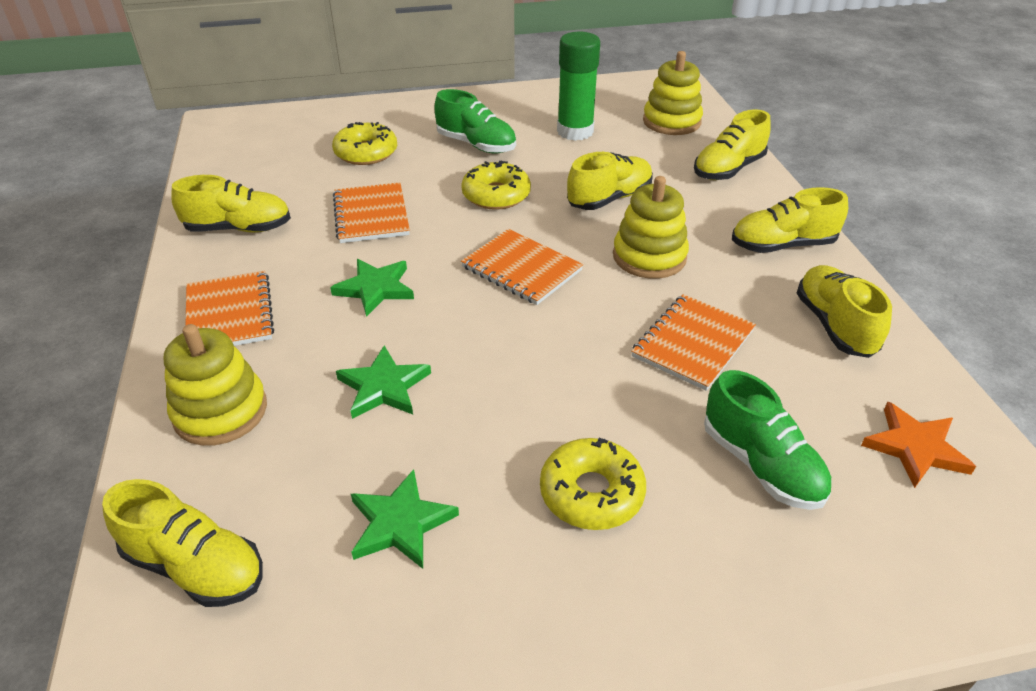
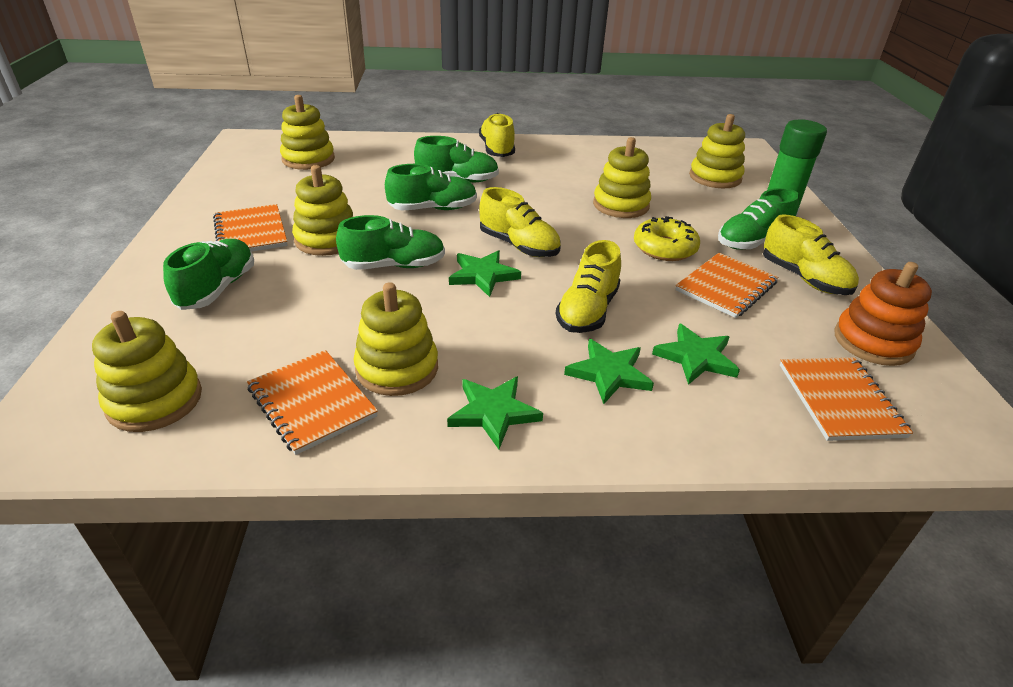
green shoe: 2 -> 5
green star: 3 -> 4
orange stacking toy: 0 -> 1
orange star: 1 -> 0
yellow donut: 3 -> 1
yellow shoe: 6 -> 4
yellow stacking toy: 3 -> 6

